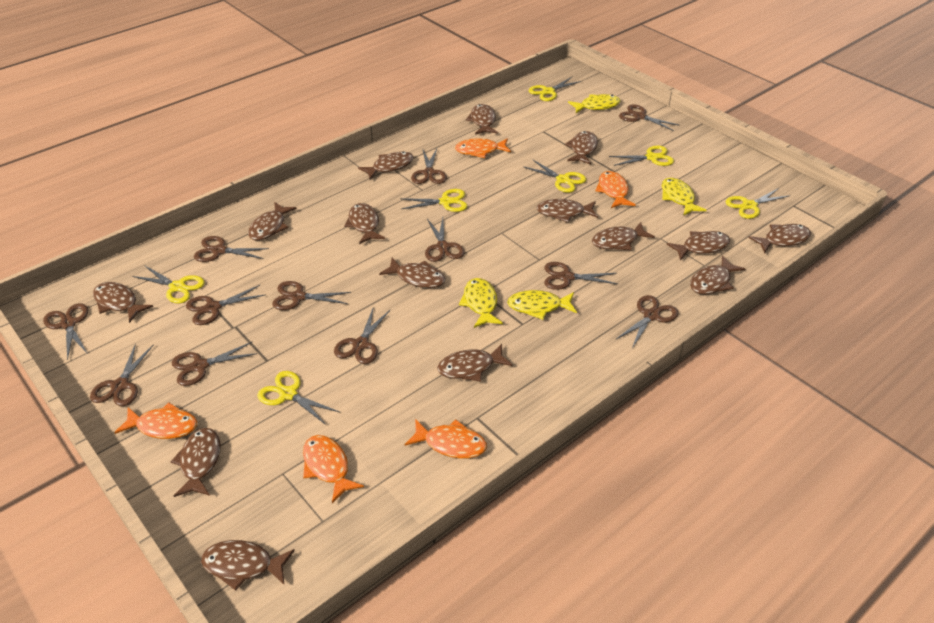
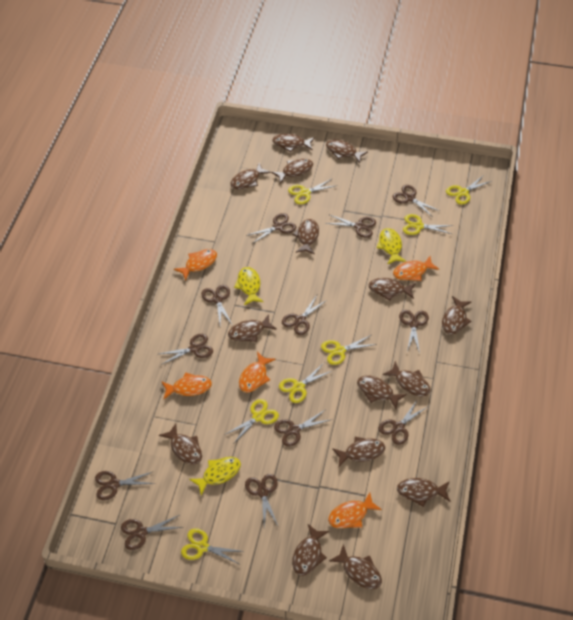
yellow fish: 4 -> 3

